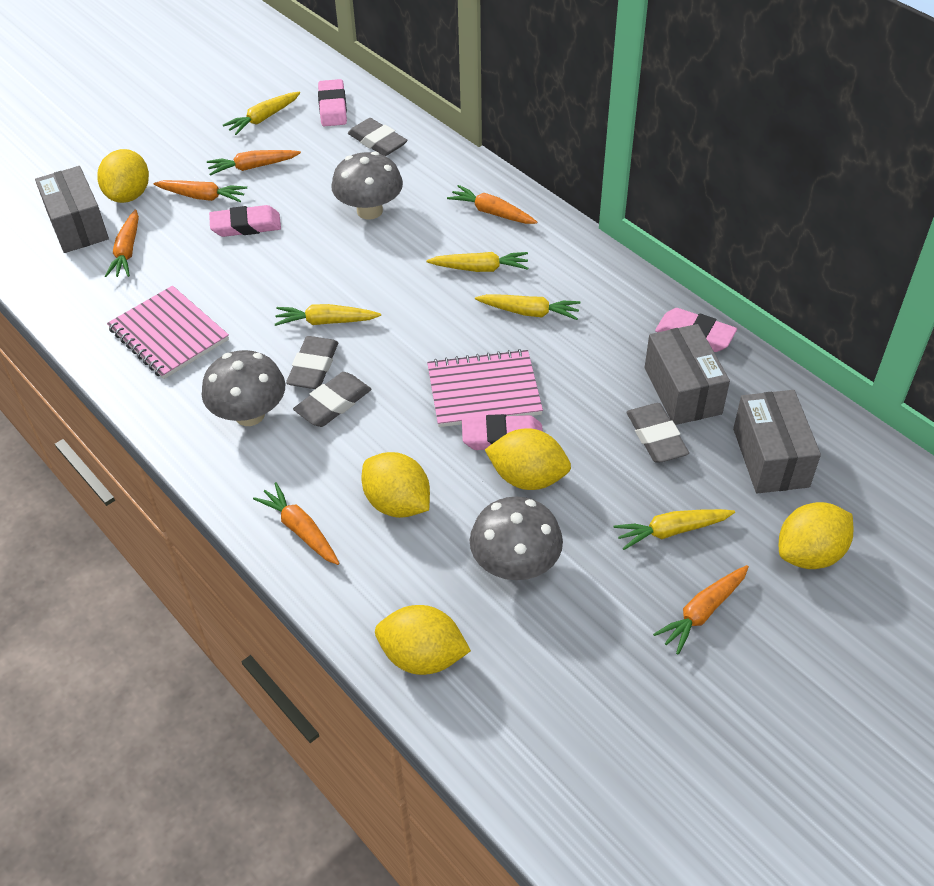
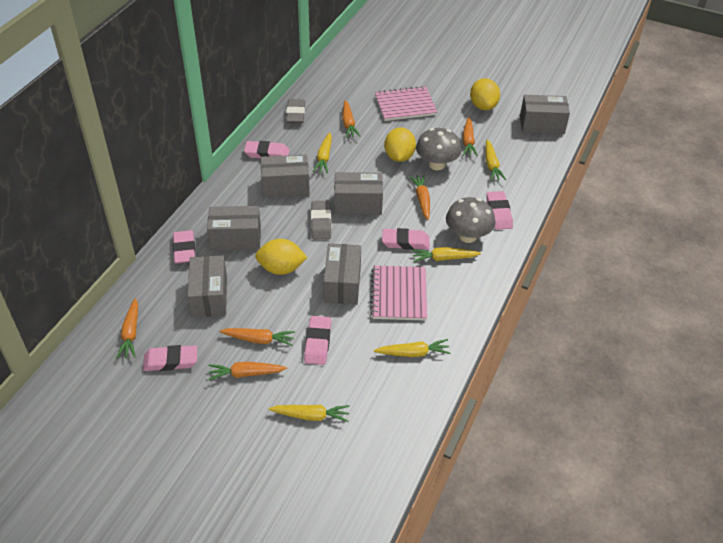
grey box: 3 -> 6
grey eraser: 4 -> 2
grey mushroom: 3 -> 2
pink eraser: 4 -> 6
yellow lemon: 5 -> 3

